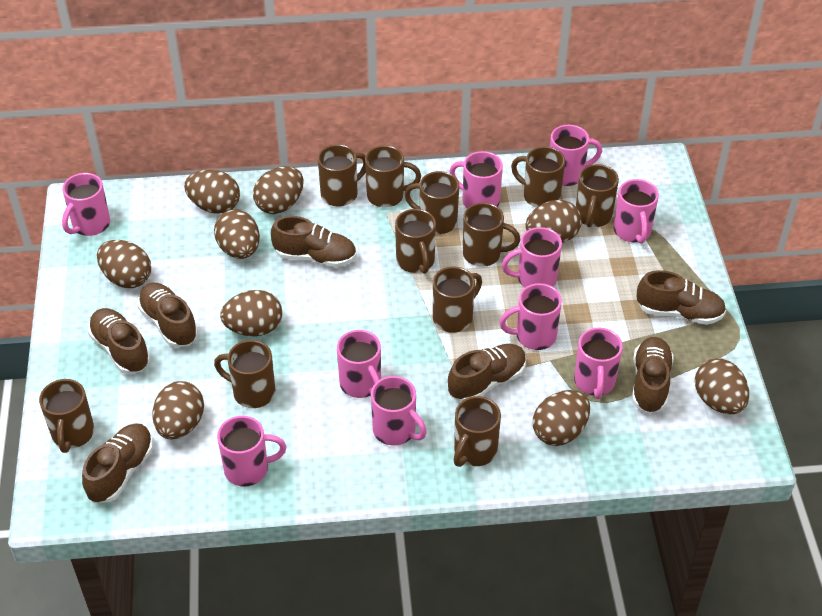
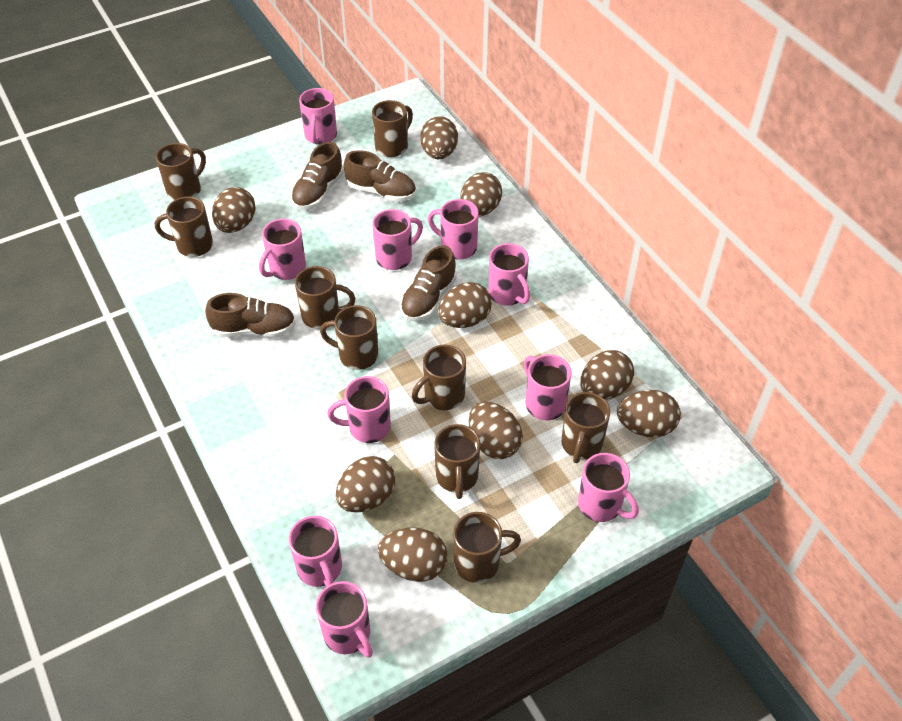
brown mug: 11 -> 9
brown shoe: 7 -> 4

